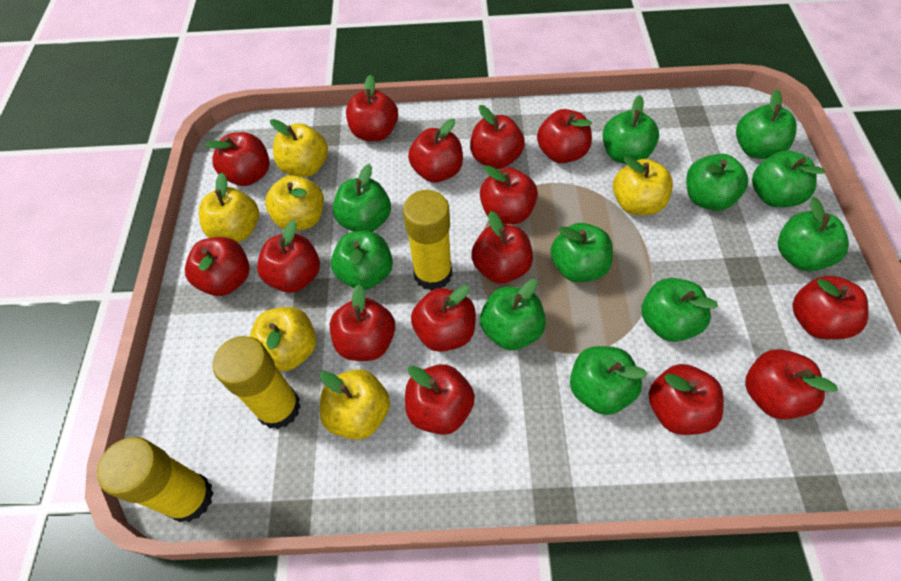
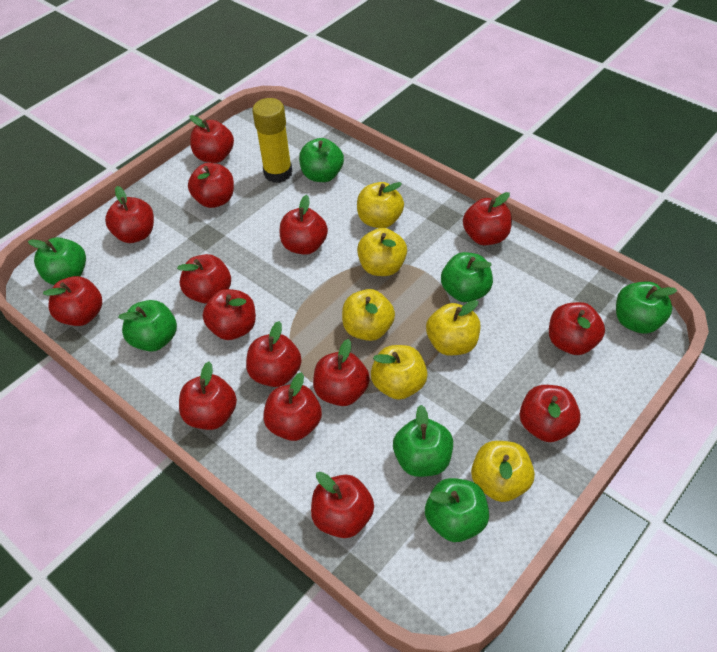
green apple: 11 -> 7
yellow glue stick: 3 -> 1

